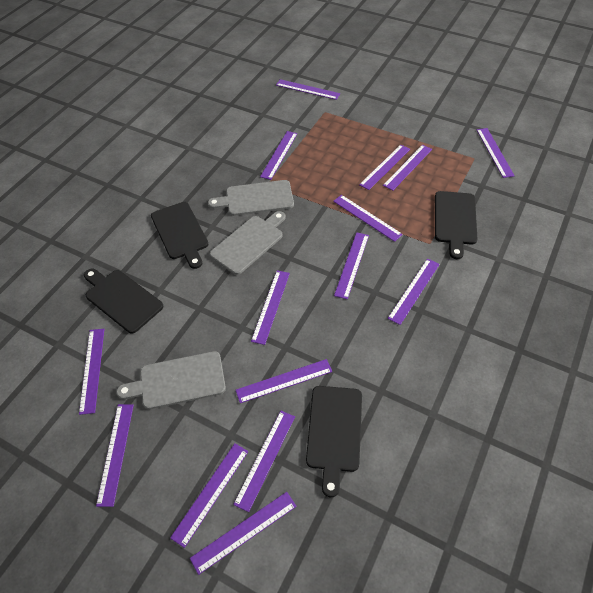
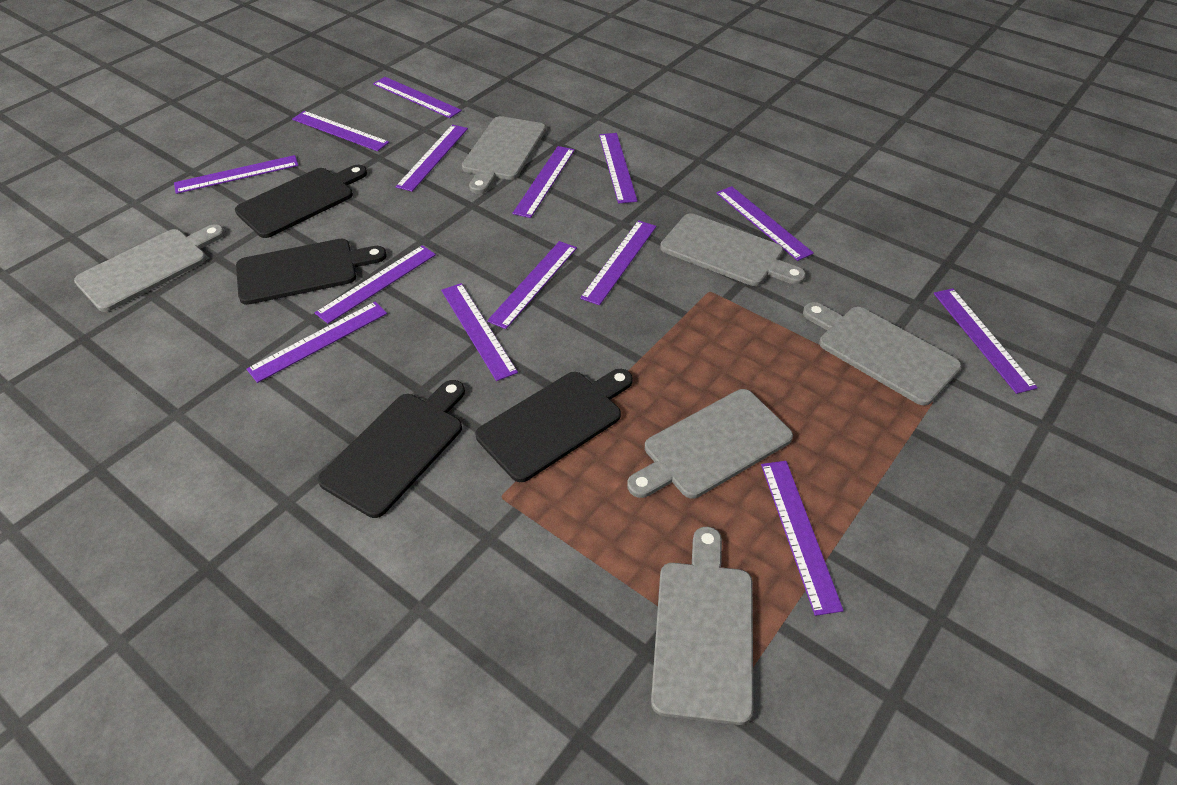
grey cutting board: 3 -> 6
purple ruler: 15 -> 14

